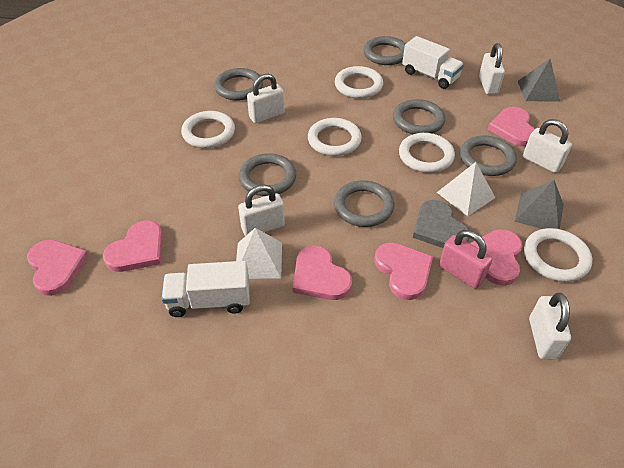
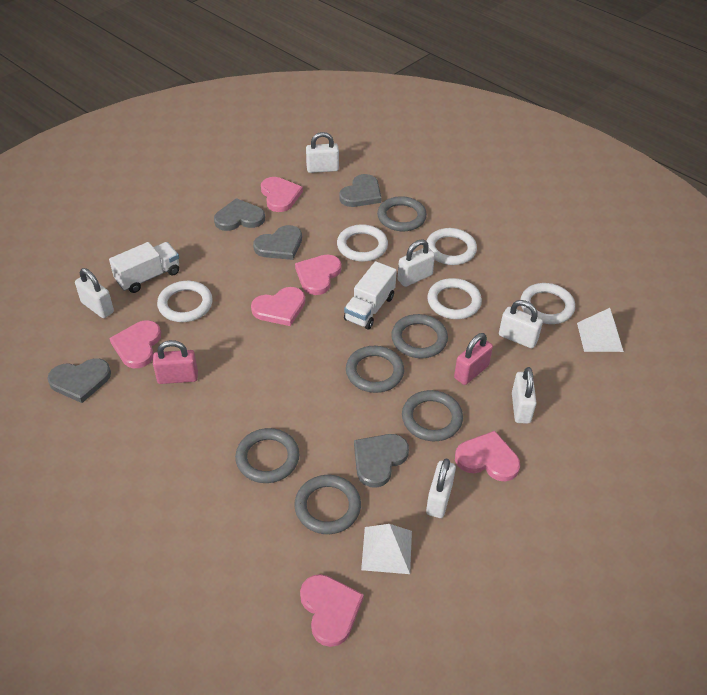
grey heart: 1 -> 5
grey pyramid: 2 -> 0
pink padlock: 1 -> 2
white padlock: 5 -> 6

